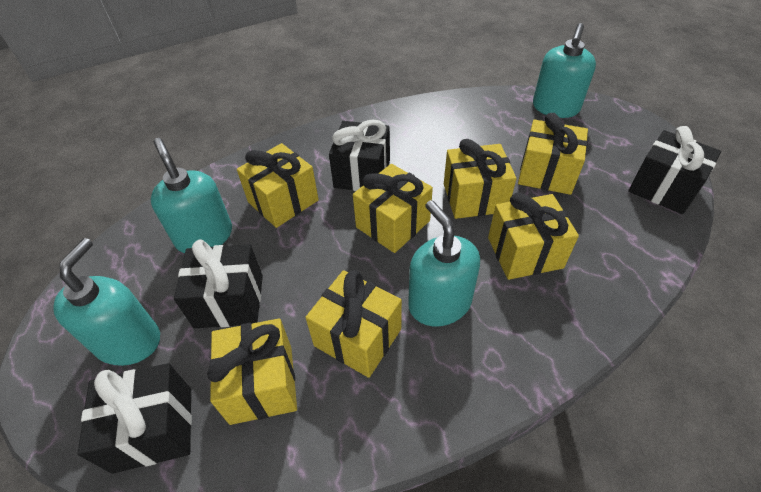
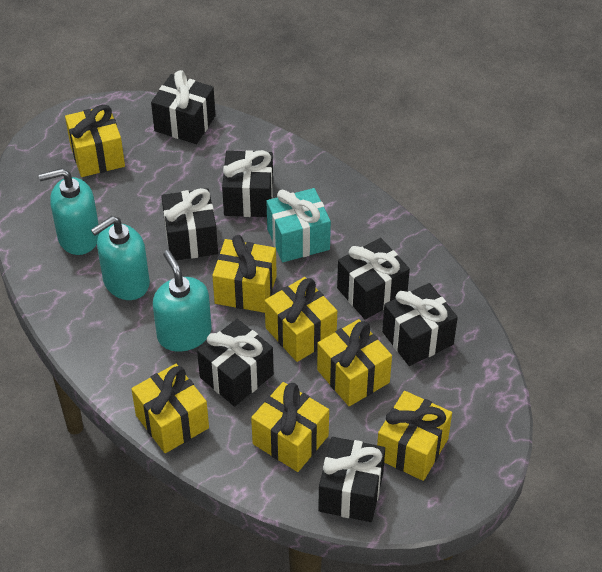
black gift: 4 -> 7
turquoise gift: 0 -> 1
turquoise soap dispenser: 4 -> 3

